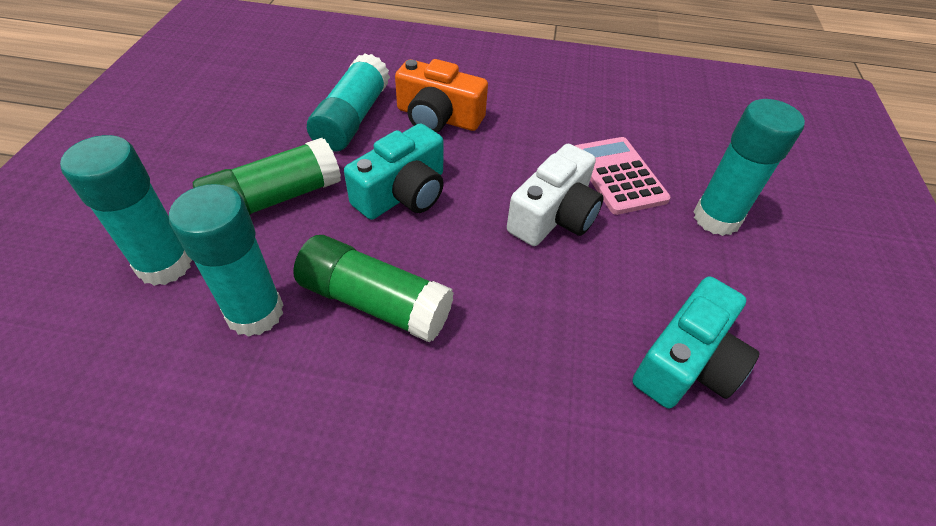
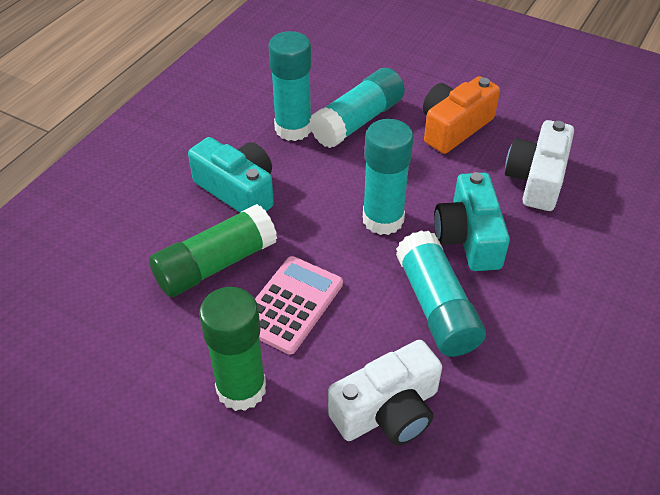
white camera: 1 -> 2

